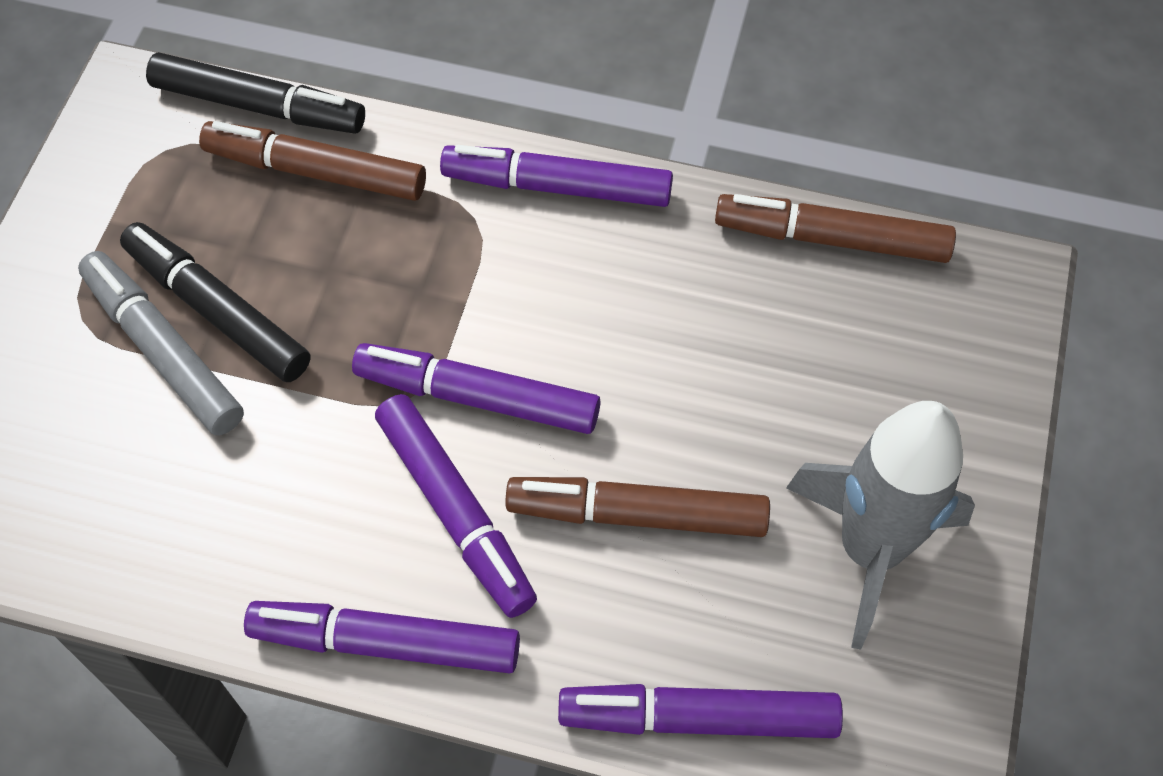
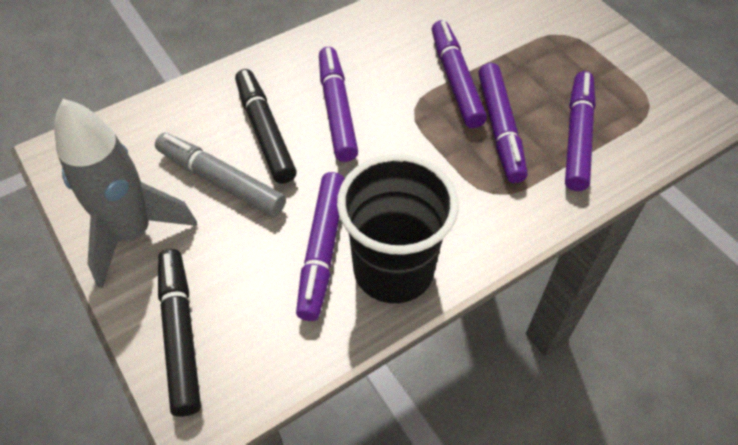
black cup: 0 -> 1
brown marker: 3 -> 0

